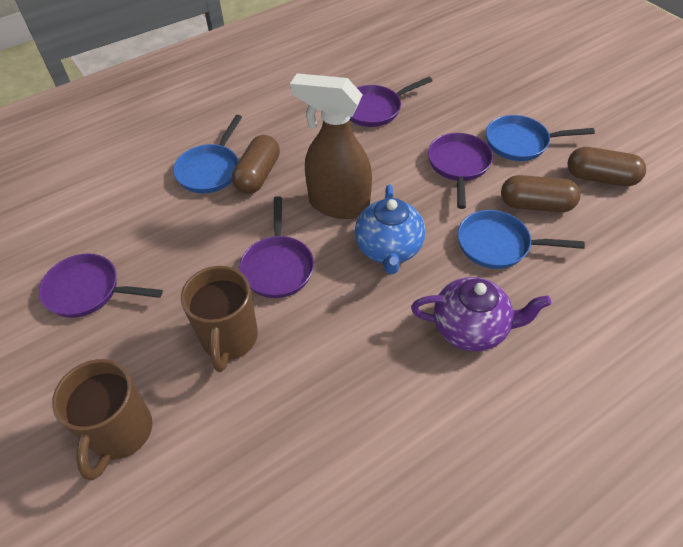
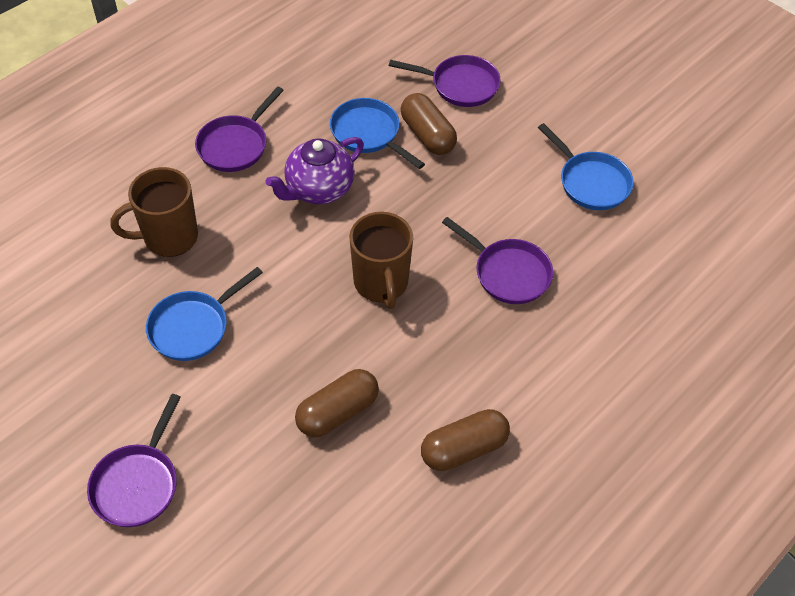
blue teapot: 1 -> 0
brown spray bottle: 1 -> 0

